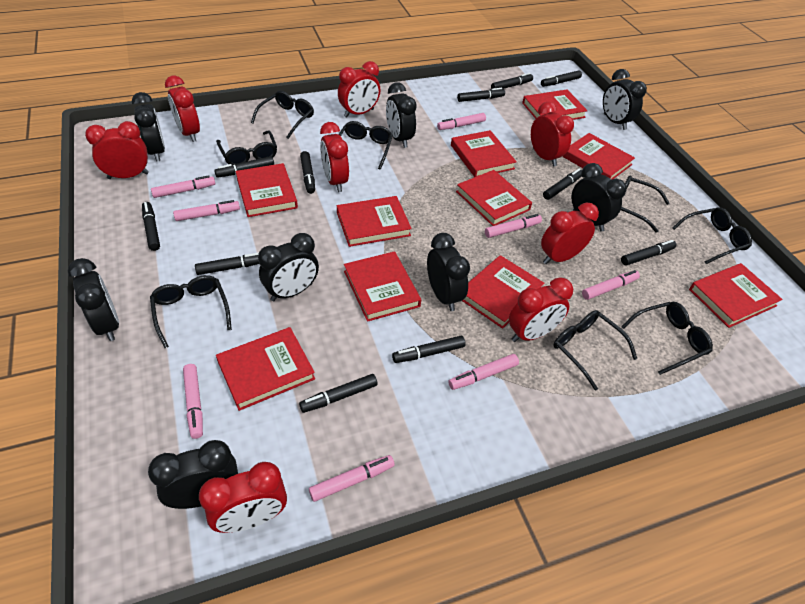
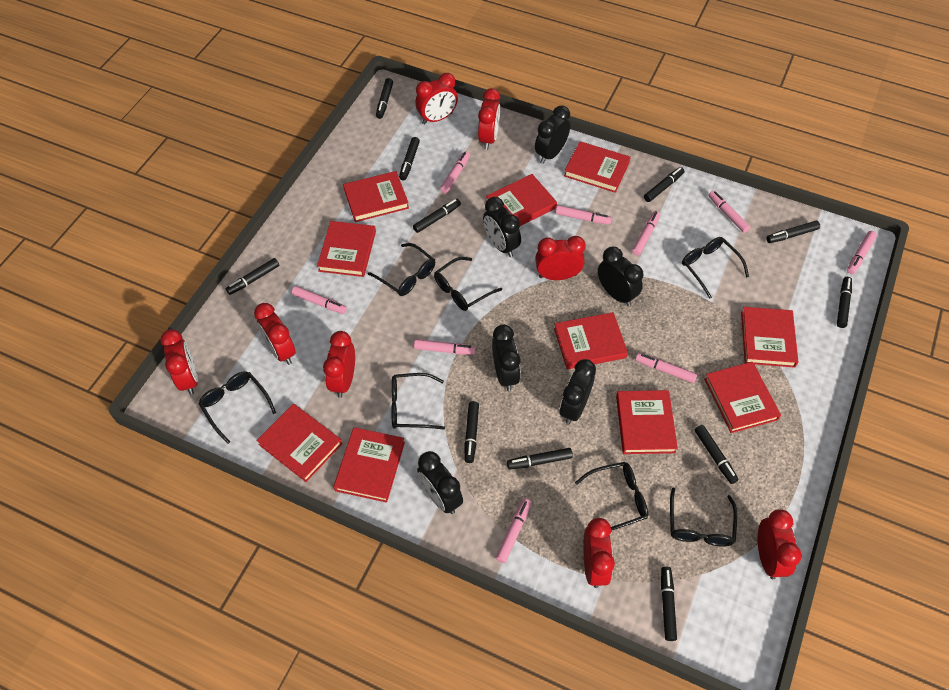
black clock: 8 -> 6
black glasses: 8 -> 7
pink marker: 8 -> 9

